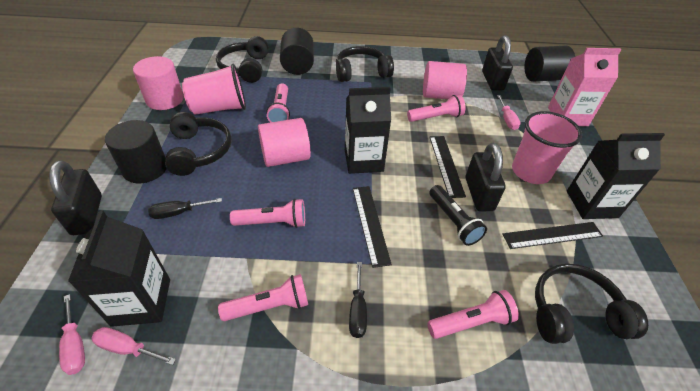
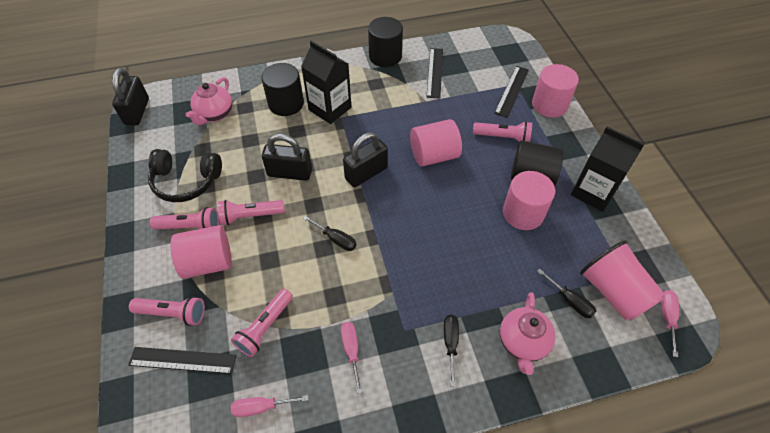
black carton: 3 -> 2
black flashlight: 1 -> 0
black headphones: 4 -> 1
black screwdriver: 2 -> 3
pink carton: 1 -> 0
pink cup: 2 -> 1
pink cylinder: 3 -> 4
pink teapot: 0 -> 2

